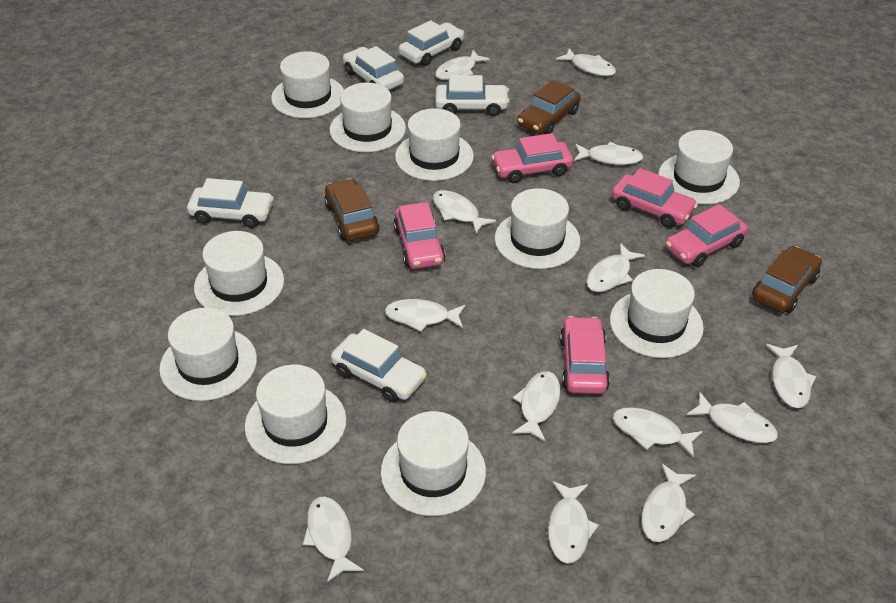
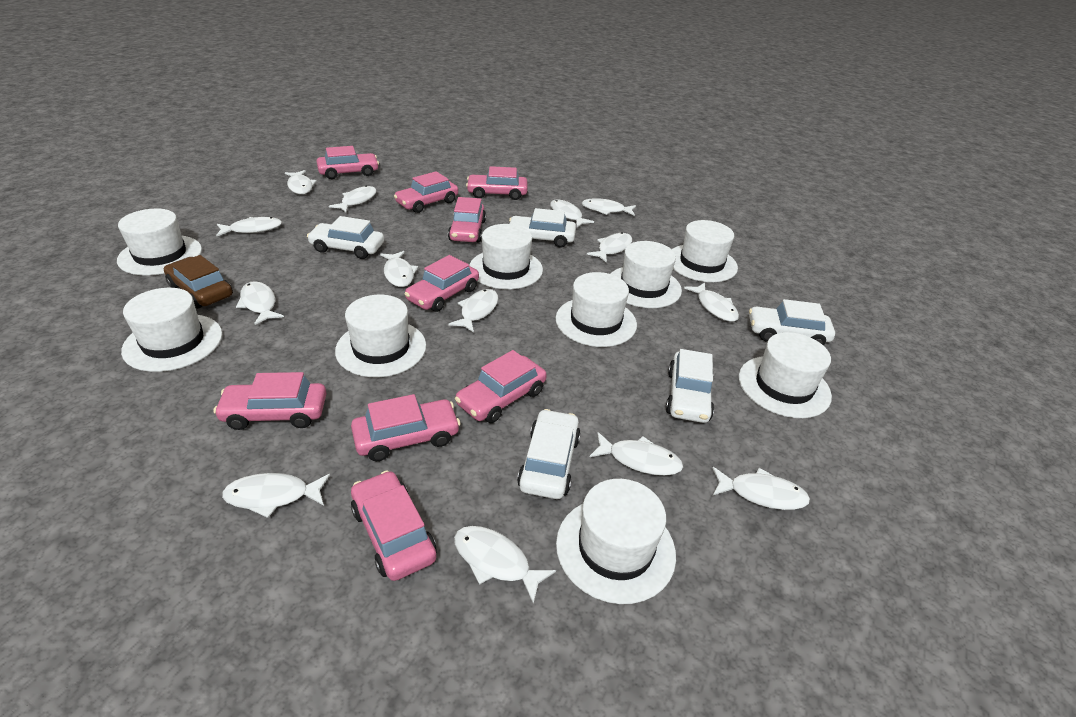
brown car: 3 -> 1
pink car: 5 -> 9
white fish: 13 -> 14
white hat: 10 -> 9

